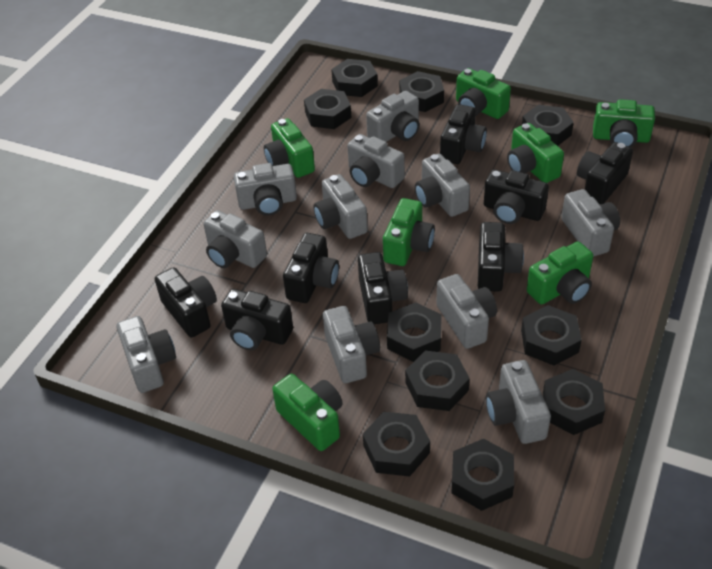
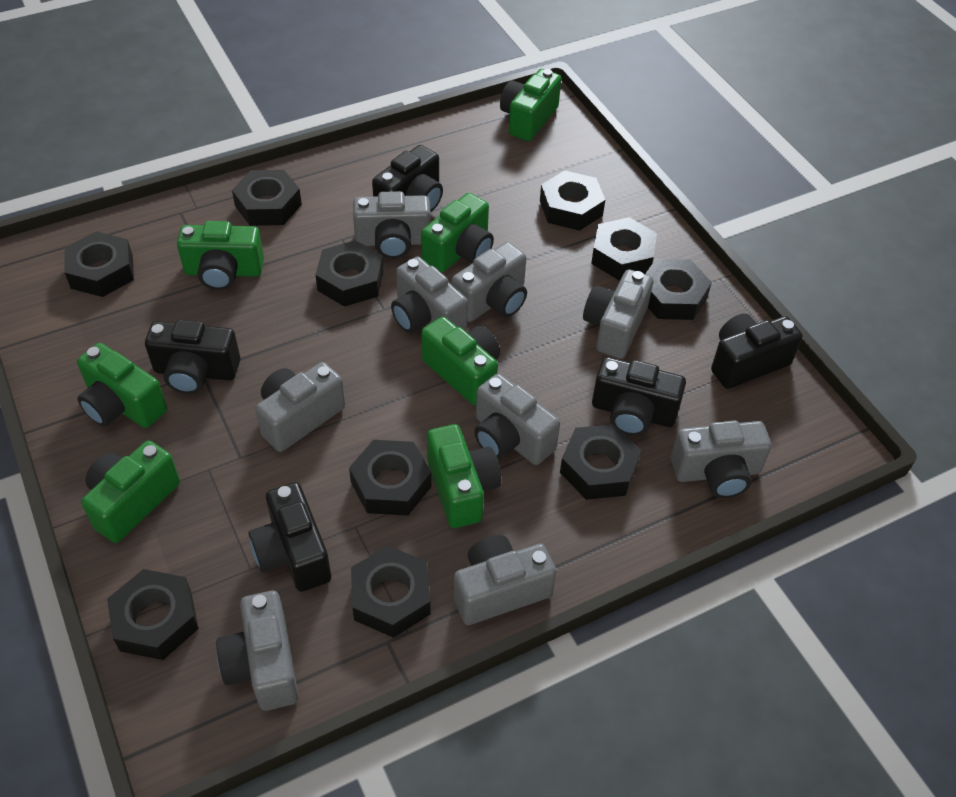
black camera: 8 -> 5
grey camera: 11 -> 9

